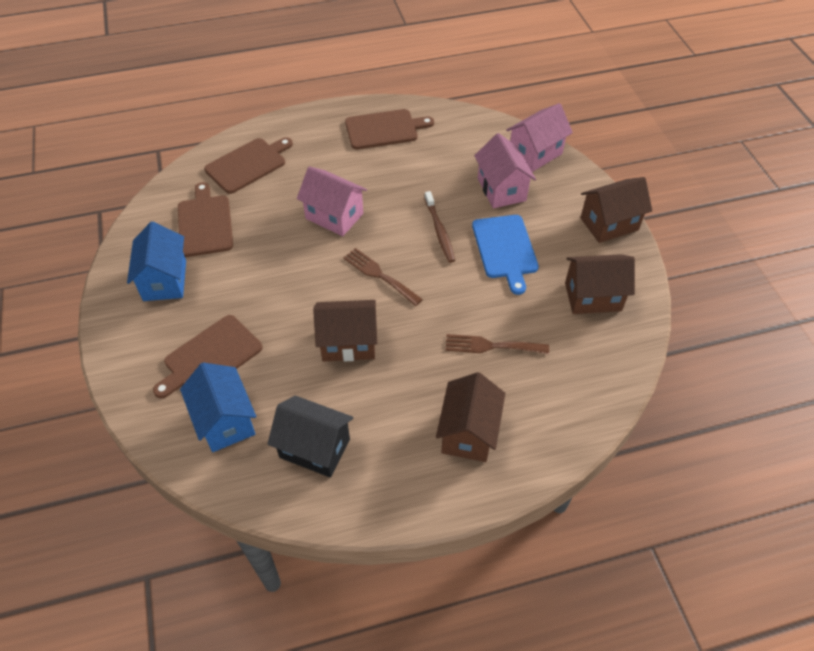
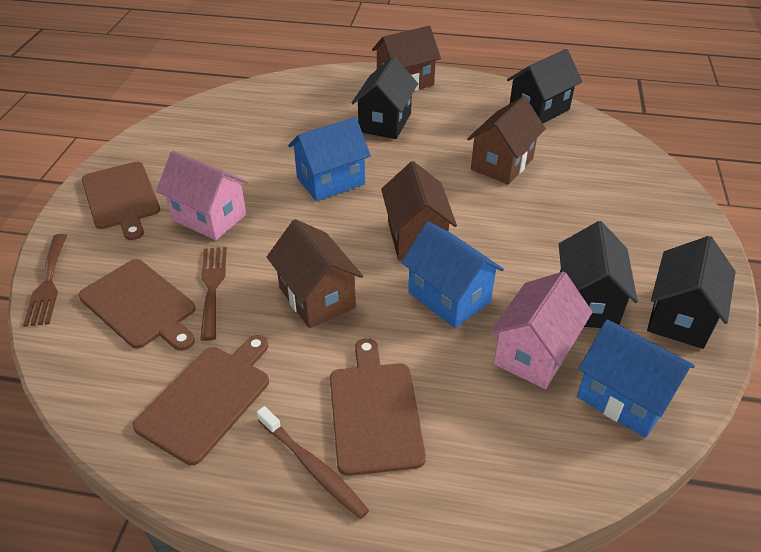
black house: 1 -> 4
blue cutting board: 1 -> 0
blue house: 2 -> 3
pink house: 3 -> 2

